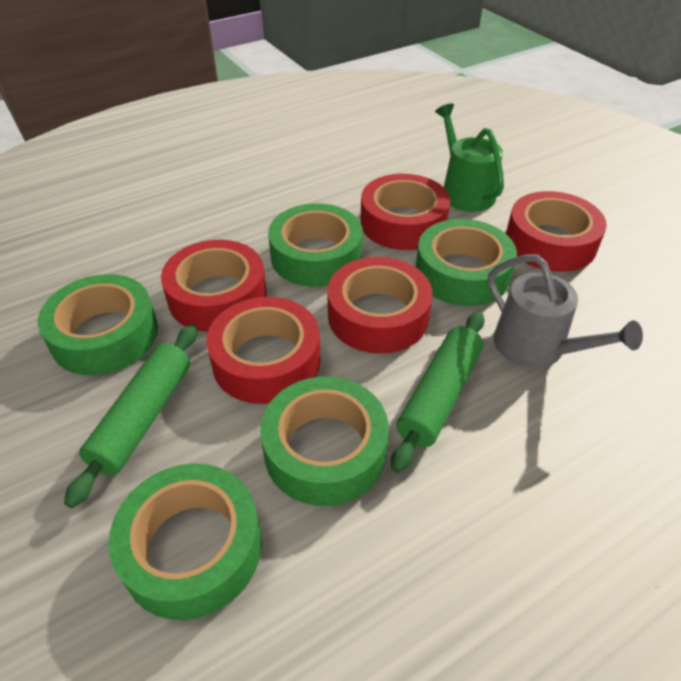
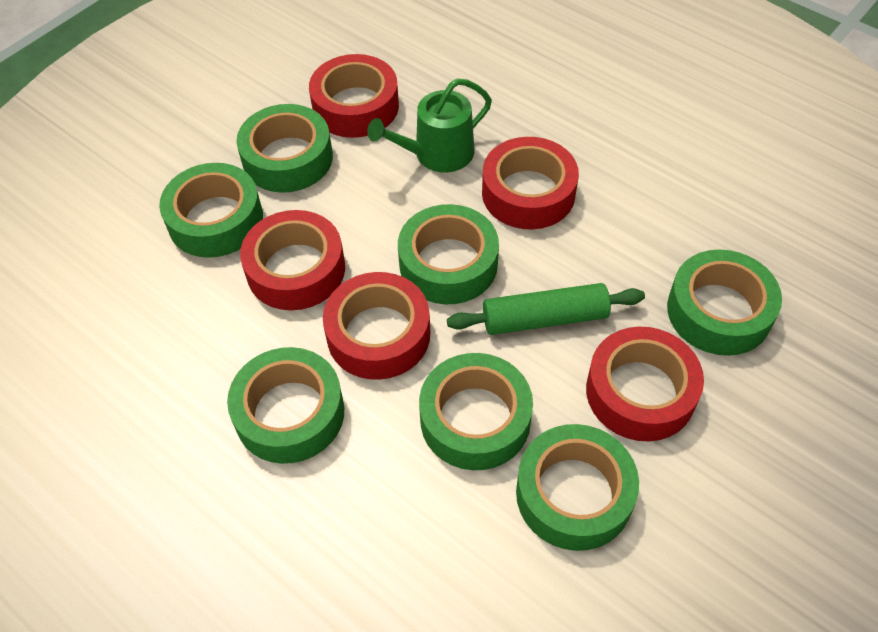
green rolling pin: 2 -> 1
green tape: 5 -> 7
grey watering can: 1 -> 0

